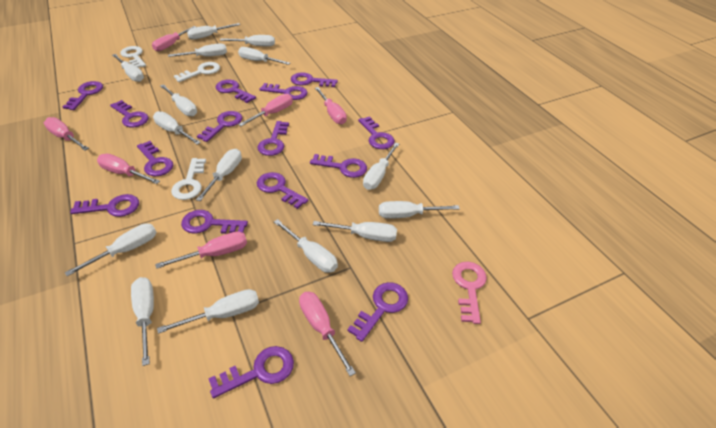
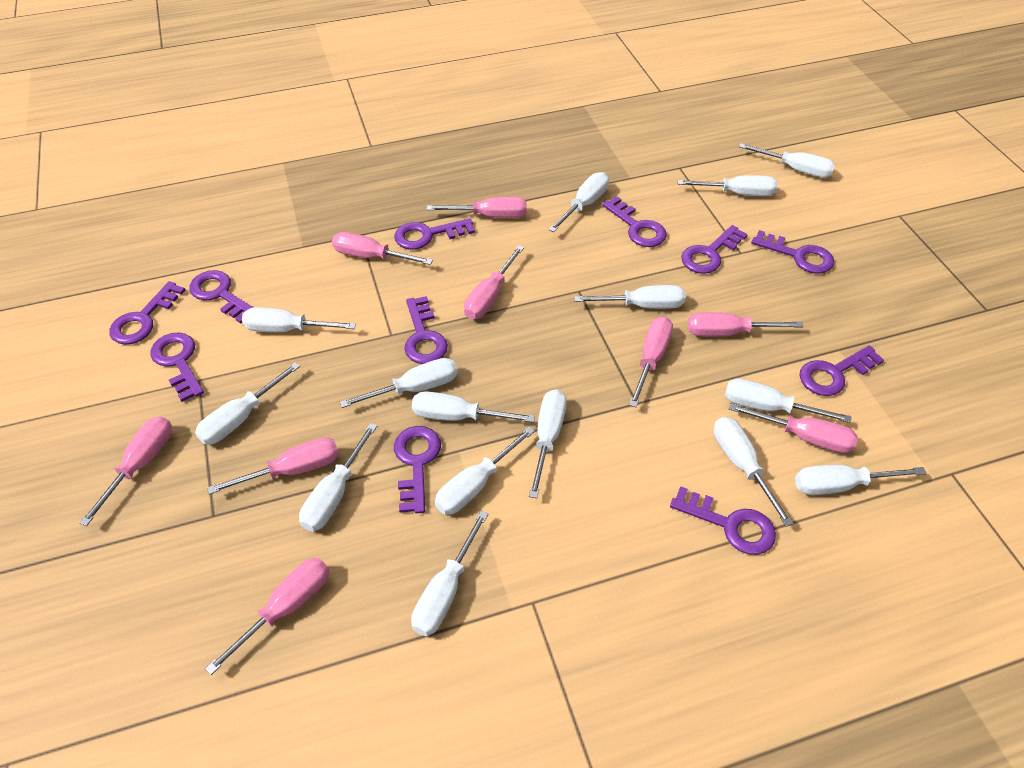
pink key: 1 -> 0
pink screwdriver: 7 -> 9
purple key: 15 -> 11
white key: 3 -> 0

